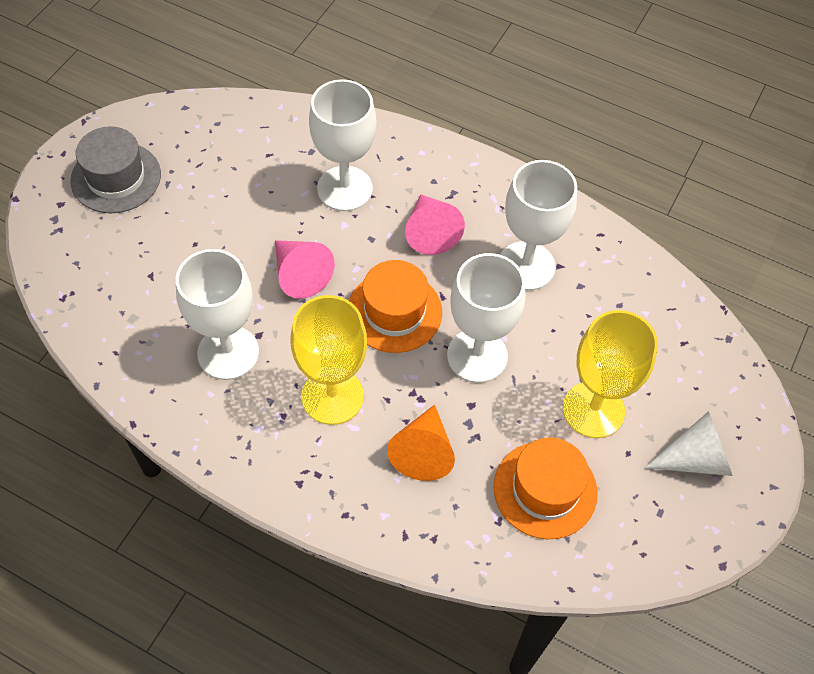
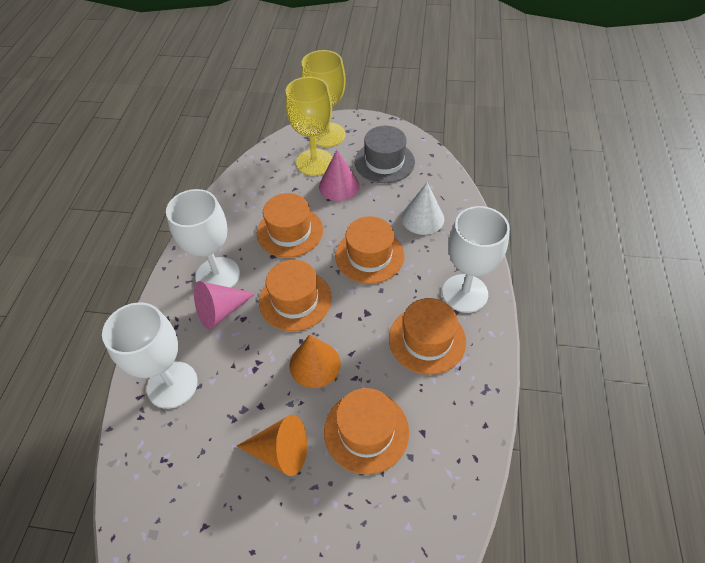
orange cone: 1 -> 2
orange hat: 2 -> 5
white goblet: 4 -> 3

